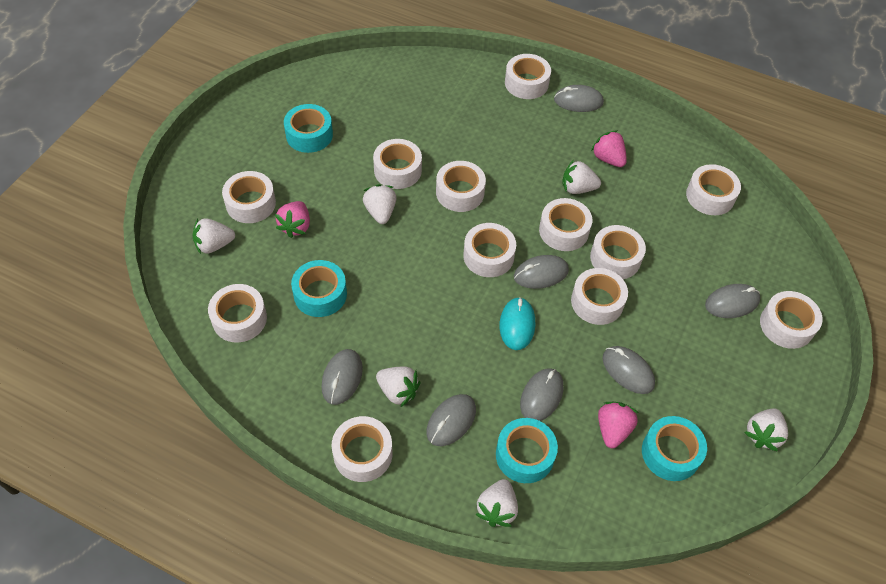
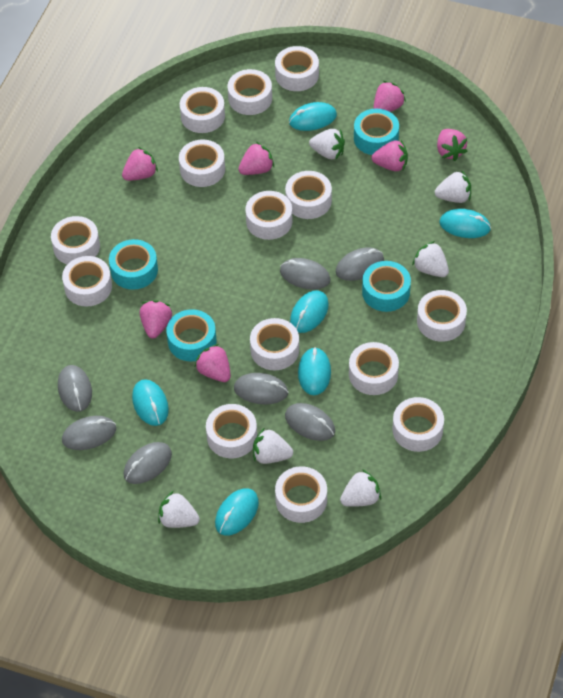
pink strawberry: 3 -> 7
turquoise mouse: 1 -> 6
white tape: 12 -> 14

